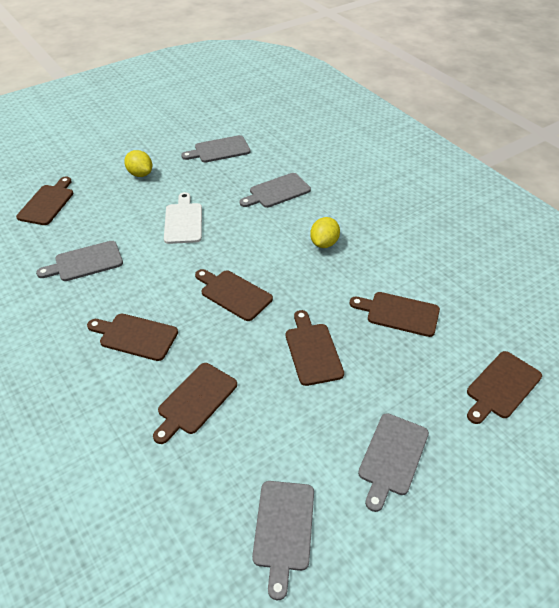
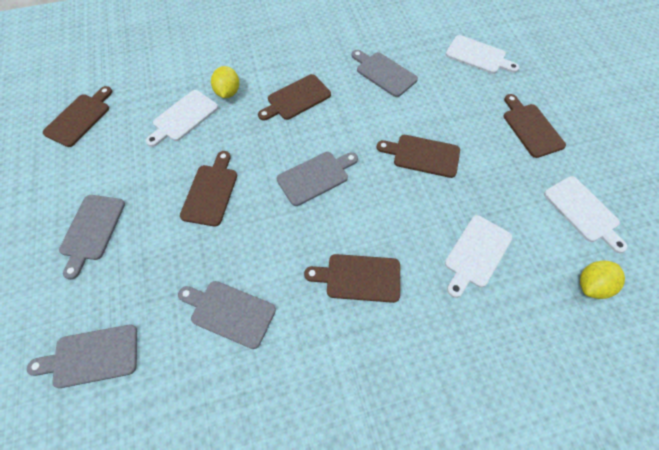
brown cutting board: 7 -> 6
white cutting board: 1 -> 4

